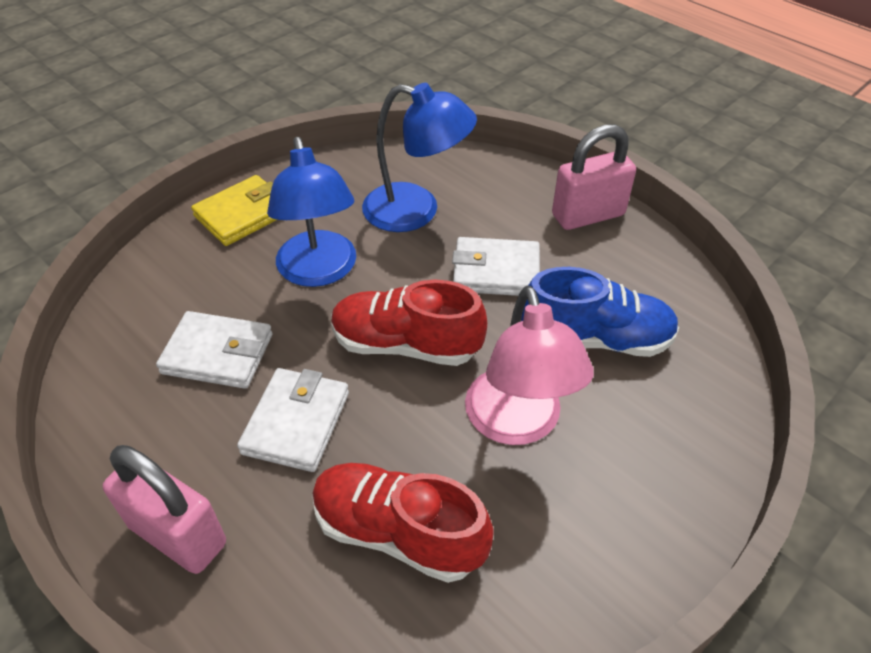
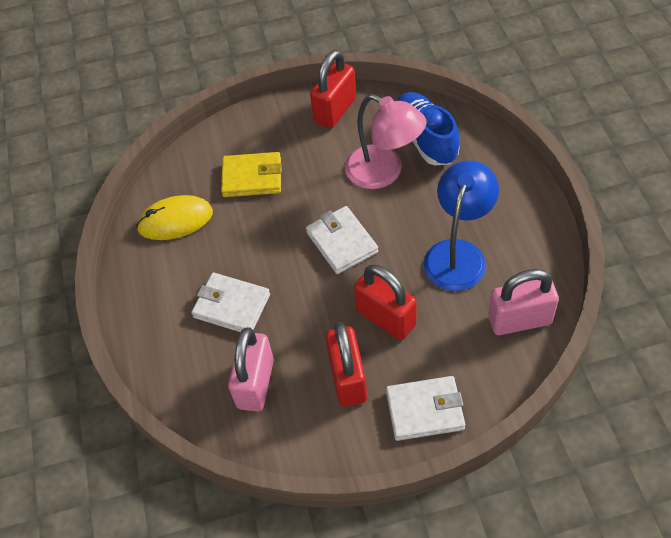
blue lamp: 2 -> 1
red padlock: 0 -> 3
red shoe: 2 -> 0
yellow mouse: 0 -> 1

